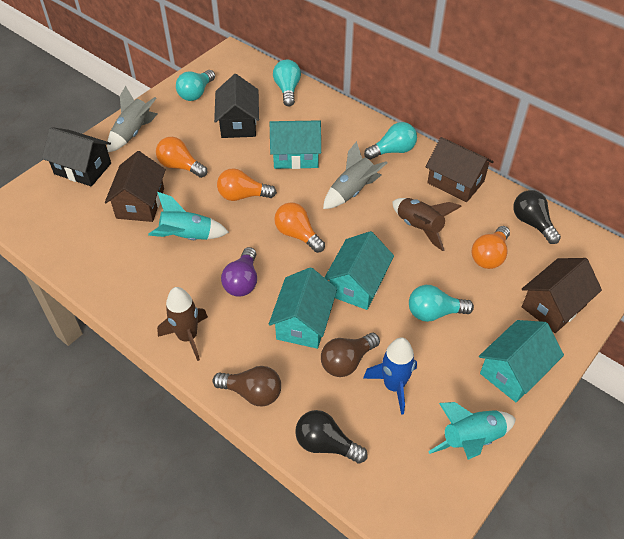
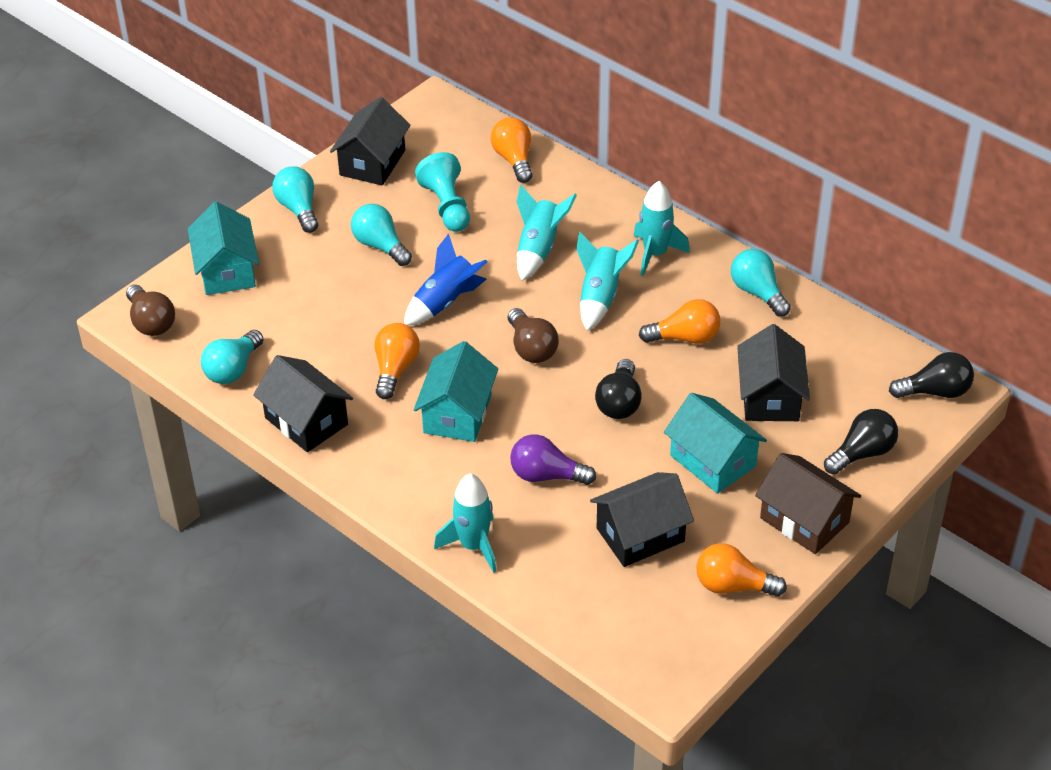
black house: 2 -> 4
black light bulb: 2 -> 3
brown house: 3 -> 1
brown rocket: 2 -> 0
grey rocket: 2 -> 0
turquoise house: 4 -> 3
turquoise pawn: 0 -> 1
turquoise rocket: 2 -> 4

